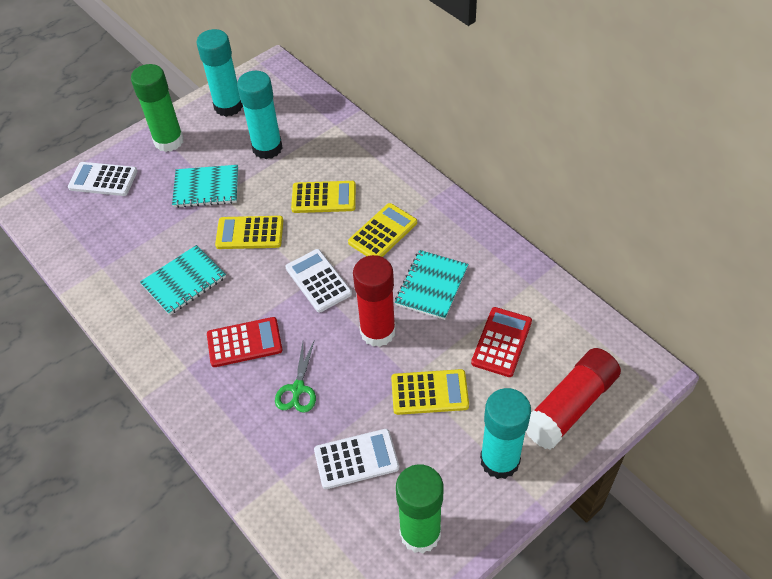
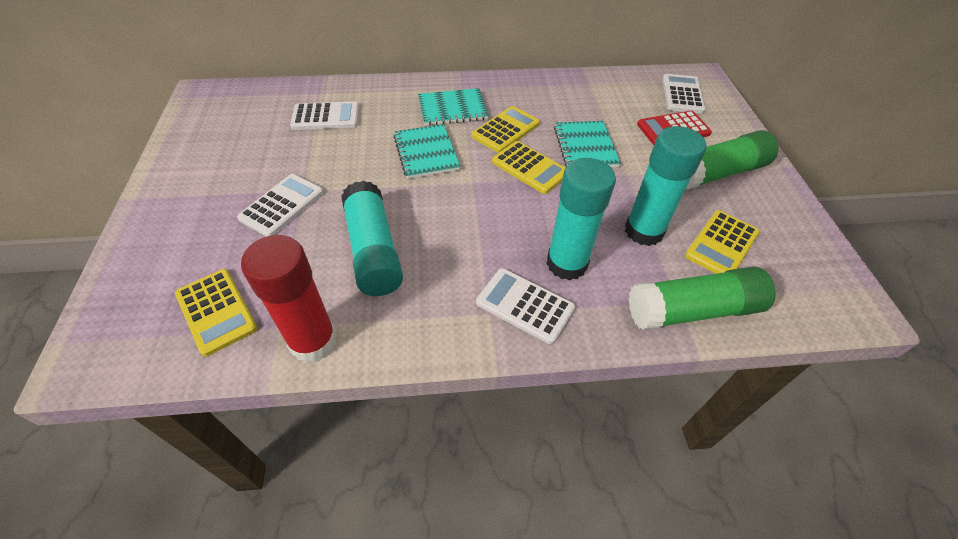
green scissors: 1 -> 0
red calculator: 2 -> 1
red glue stick: 2 -> 1
white calculator: 3 -> 4

